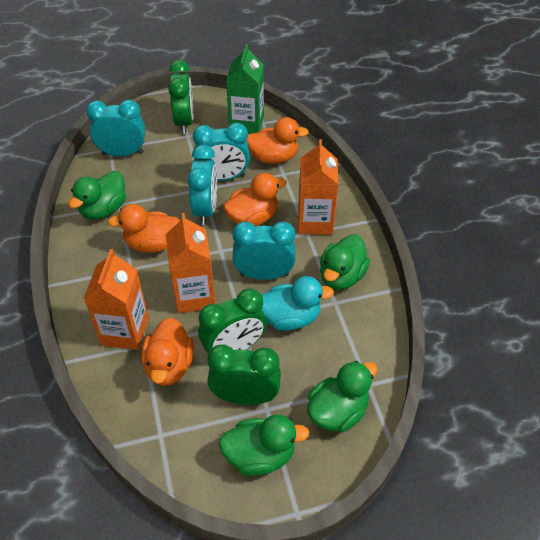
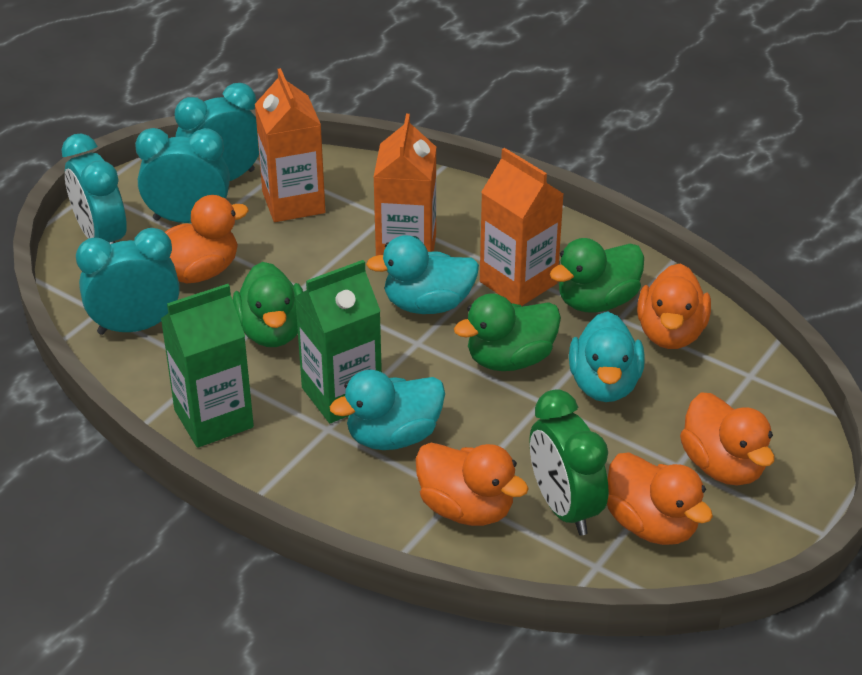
green carton: 1 -> 2
green clock: 3 -> 1
green duck: 4 -> 3
orange duck: 4 -> 5
turquoise duck: 1 -> 3

